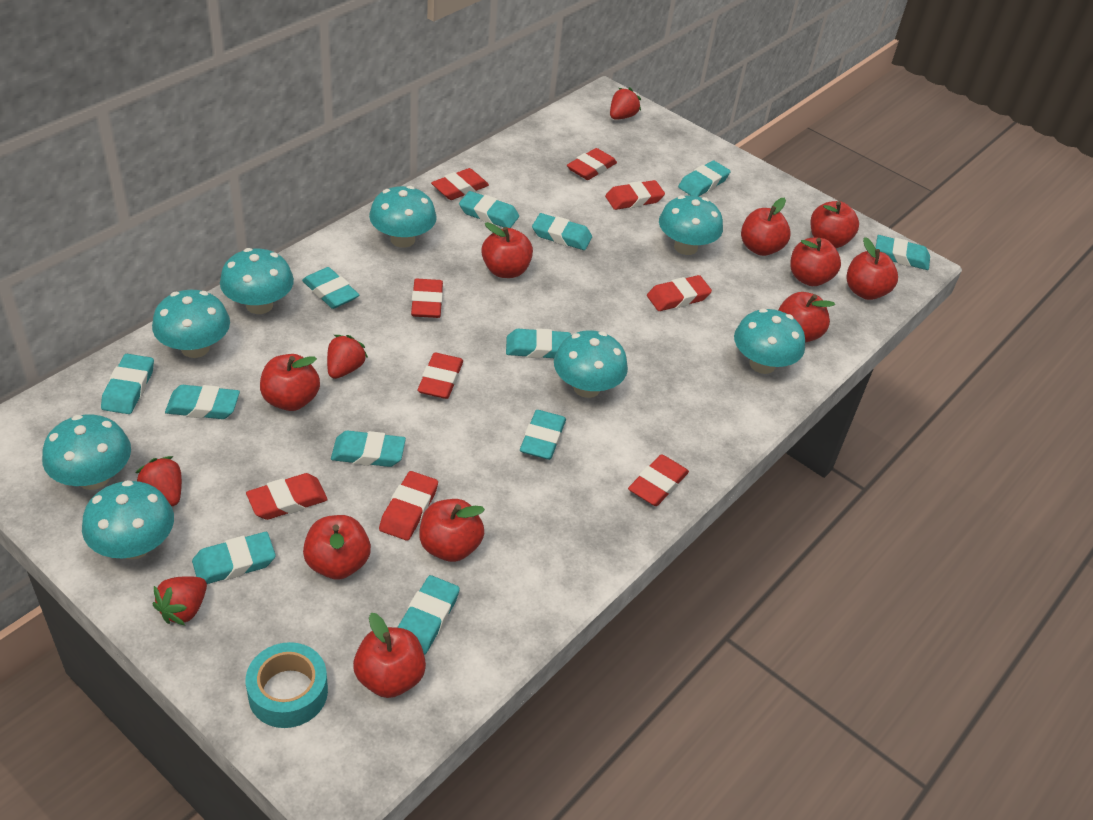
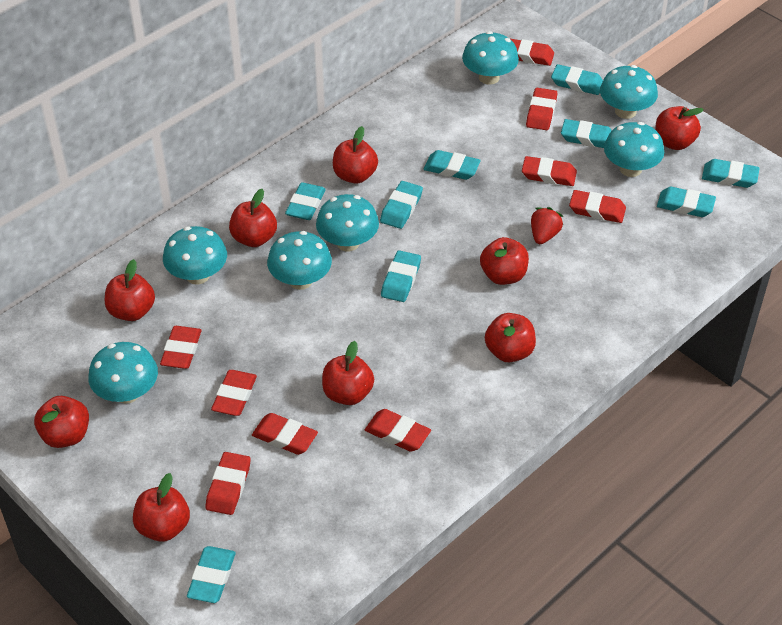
red apple: 10 -> 9
red strawberry: 4 -> 1
turquoise eraser: 12 -> 9
turquoise mushroom: 8 -> 7
turquoise tape: 1 -> 0

